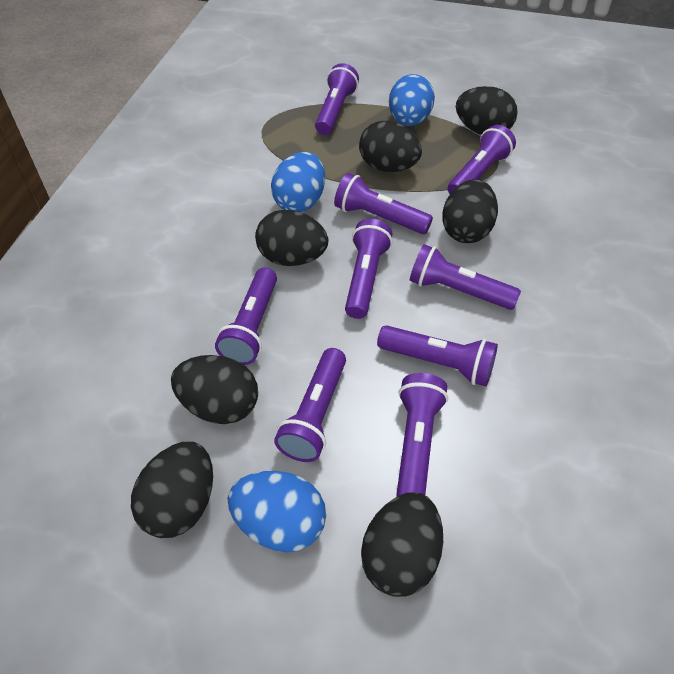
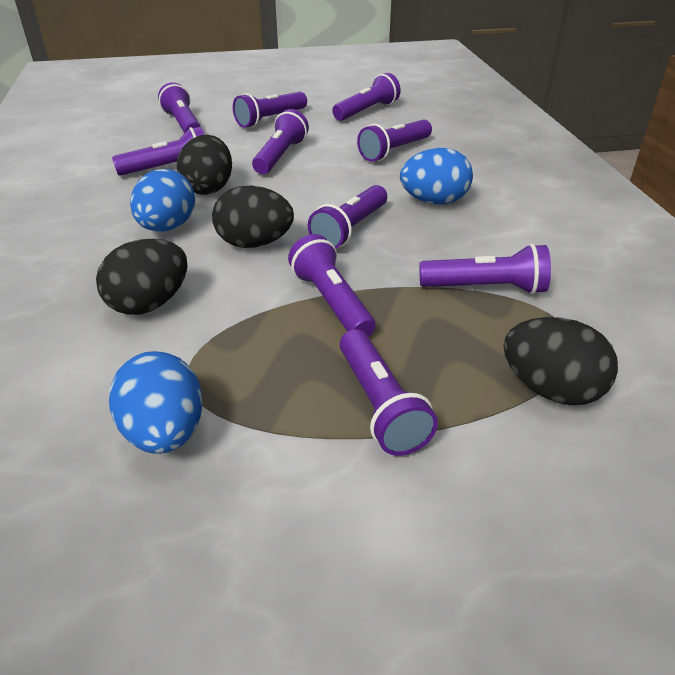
black egg: 7 -> 4
purple flashlight: 9 -> 10

